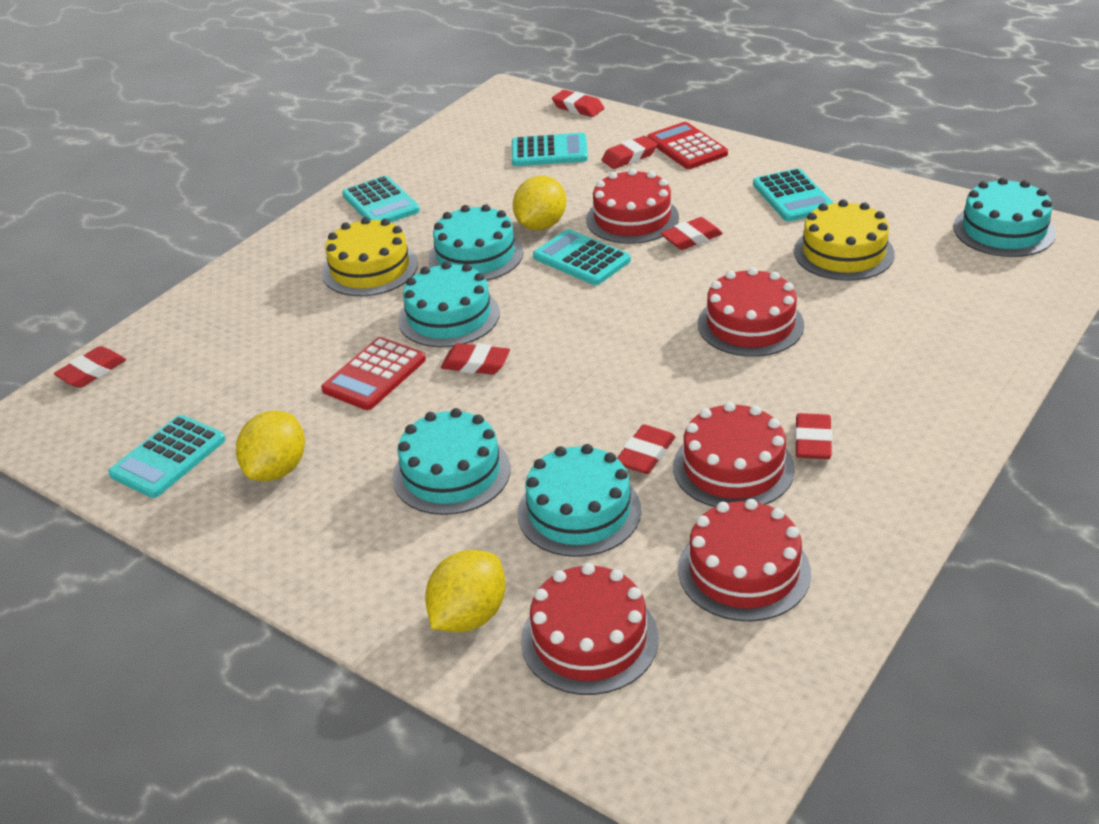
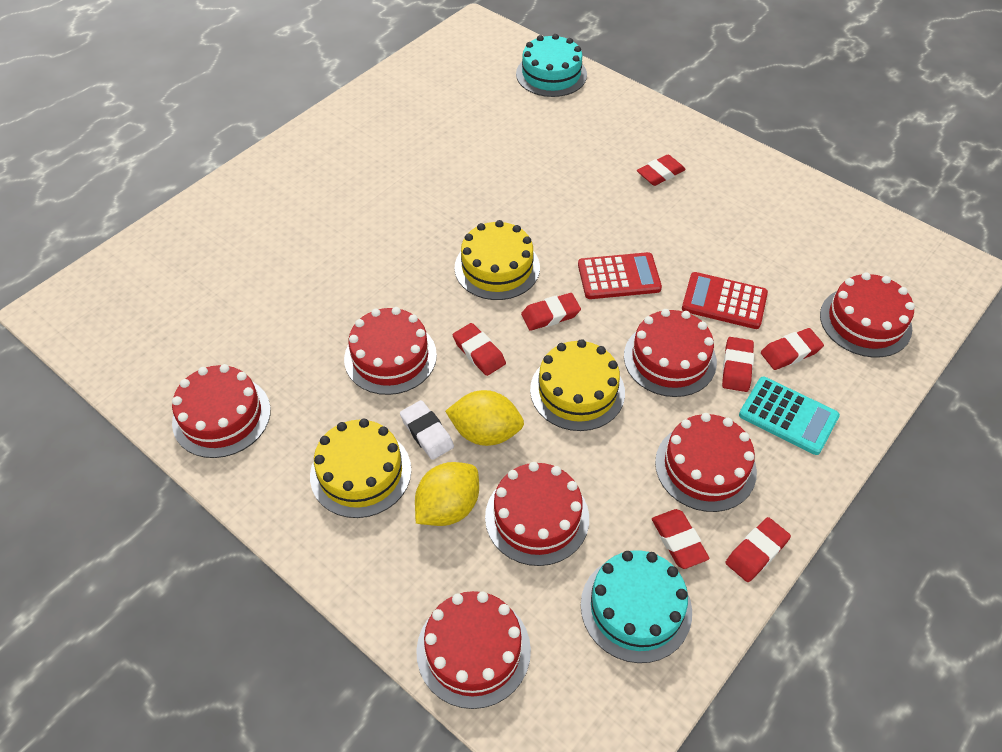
red cake: 5 -> 7
turquoise cake: 5 -> 2
turquoise calculator: 5 -> 1
white eraser: 0 -> 1
yellow cake: 2 -> 3
yellow lemon: 3 -> 2

